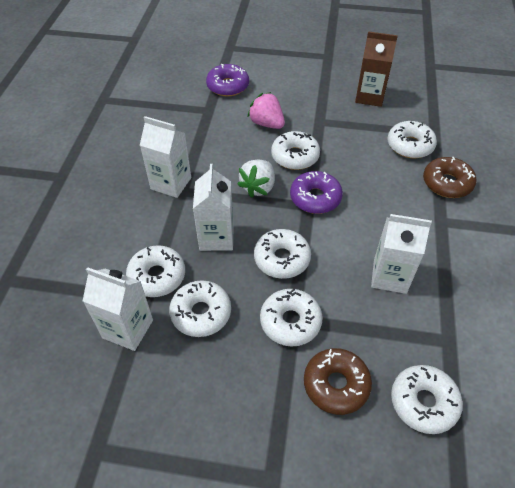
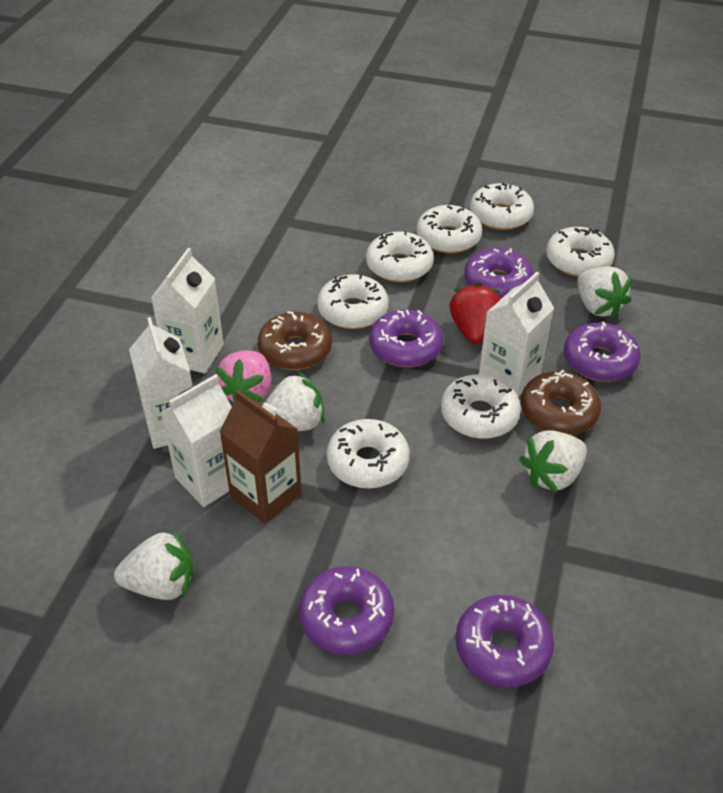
purple donut: 2 -> 5
red strawberry: 0 -> 1
white strawberry: 1 -> 4

